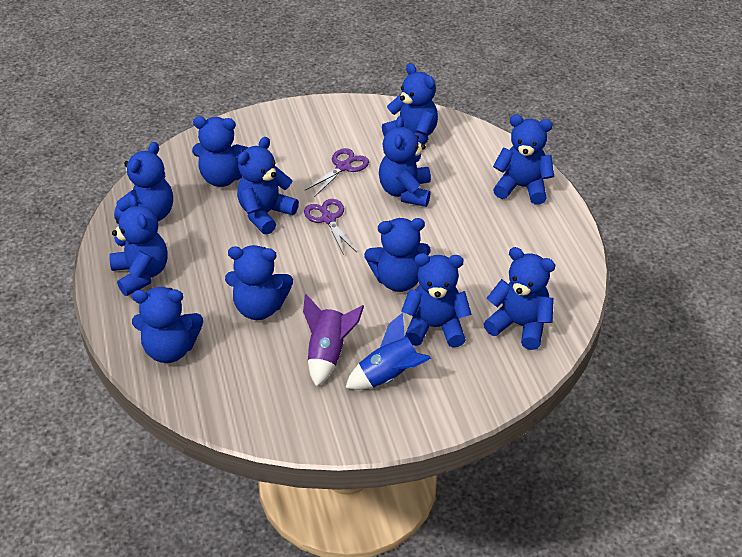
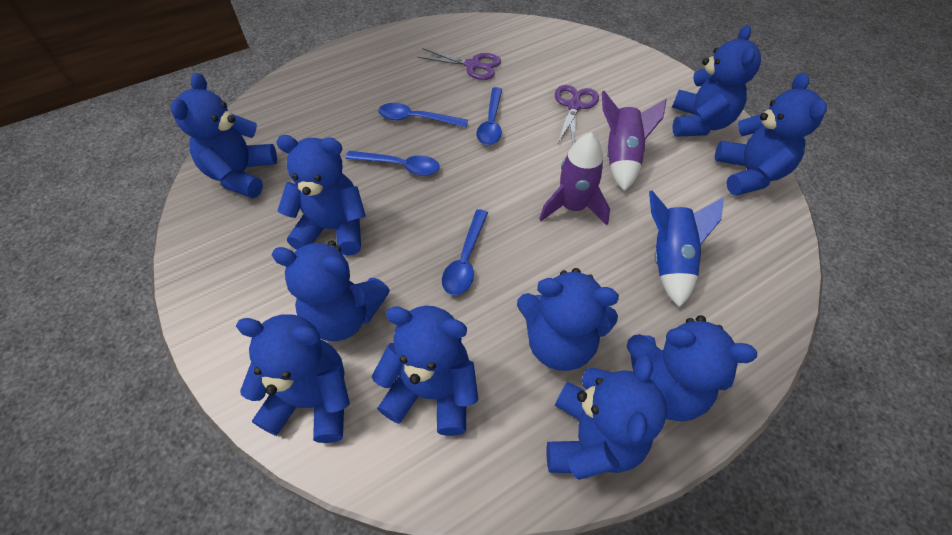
blue spoon: 0 -> 4
blue teddy bear: 12 -> 10
purple rocket: 1 -> 2

